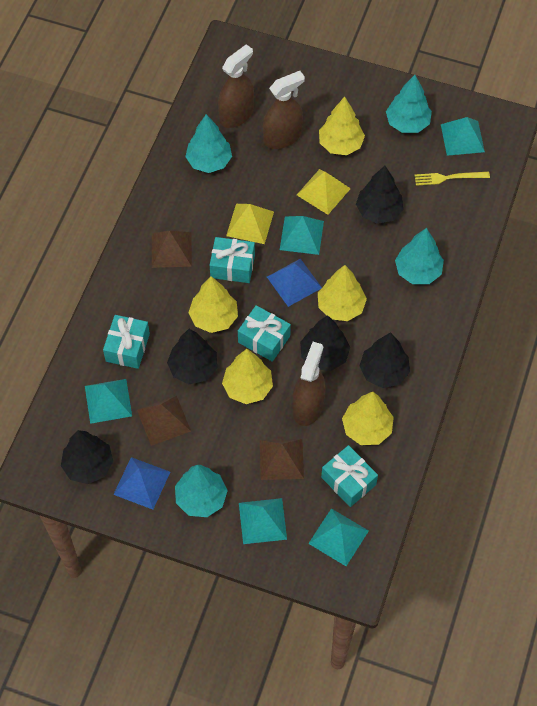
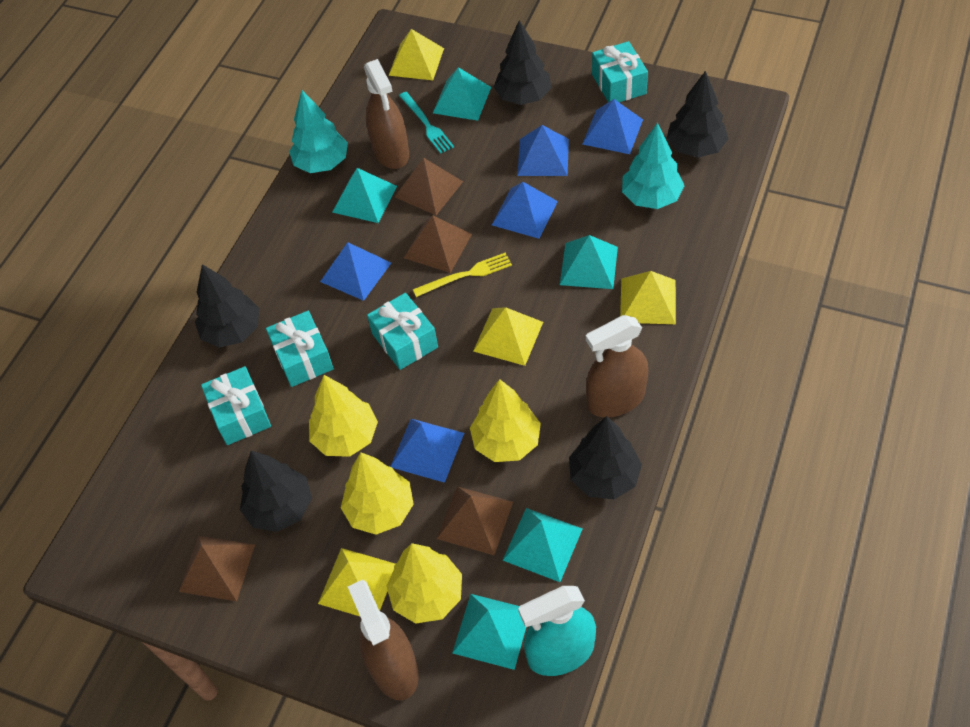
blue pyramid: 2 -> 5
brown pyramid: 3 -> 4
turquoise fork: 0 -> 1
turquoise spray bottle: 0 -> 1
turquoise tree: 4 -> 2
yellow pyramid: 2 -> 4
yellow tree: 5 -> 4

